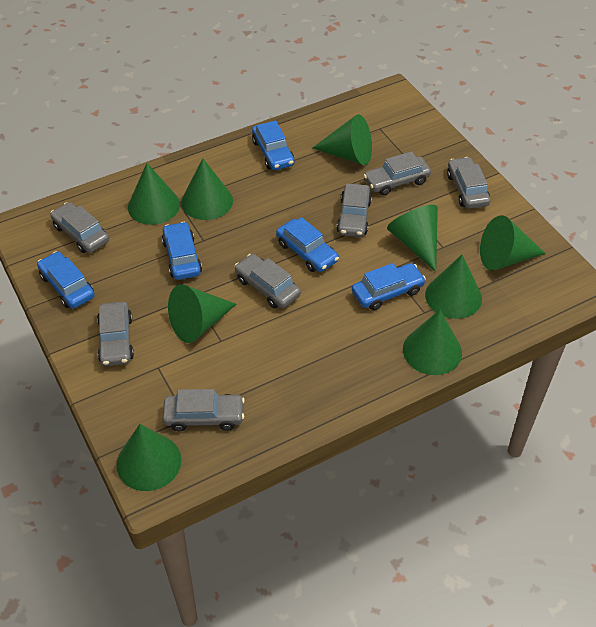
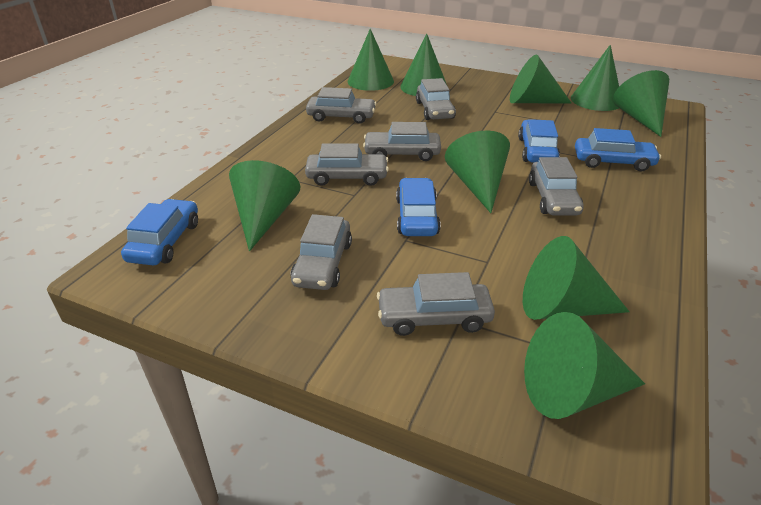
blue car: 5 -> 4

